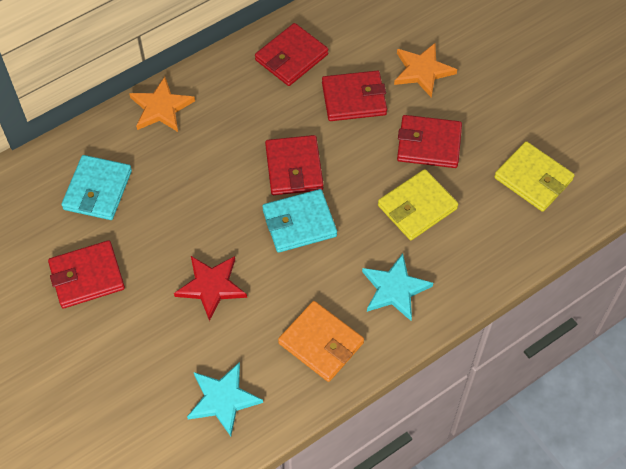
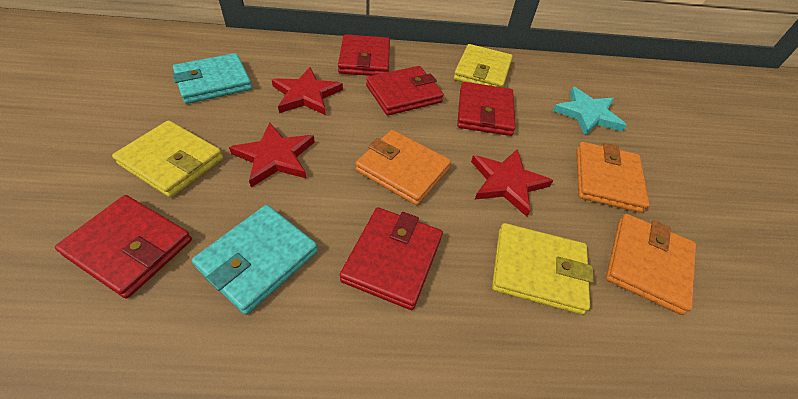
orange star: 2 -> 0
orange wallet: 1 -> 3
red star: 1 -> 3
turquoise star: 2 -> 1
yellow wallet: 2 -> 3

